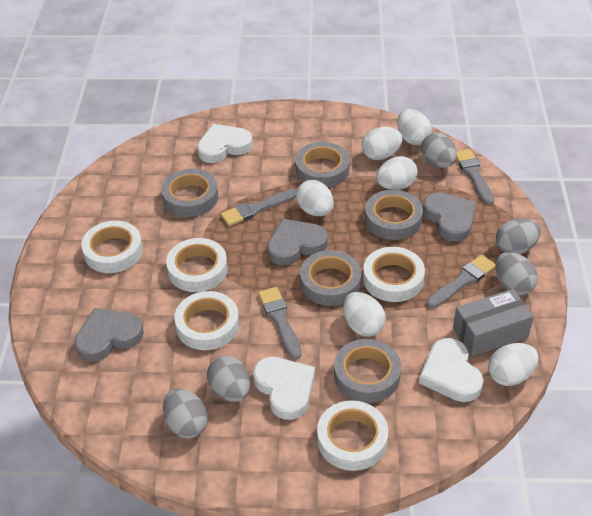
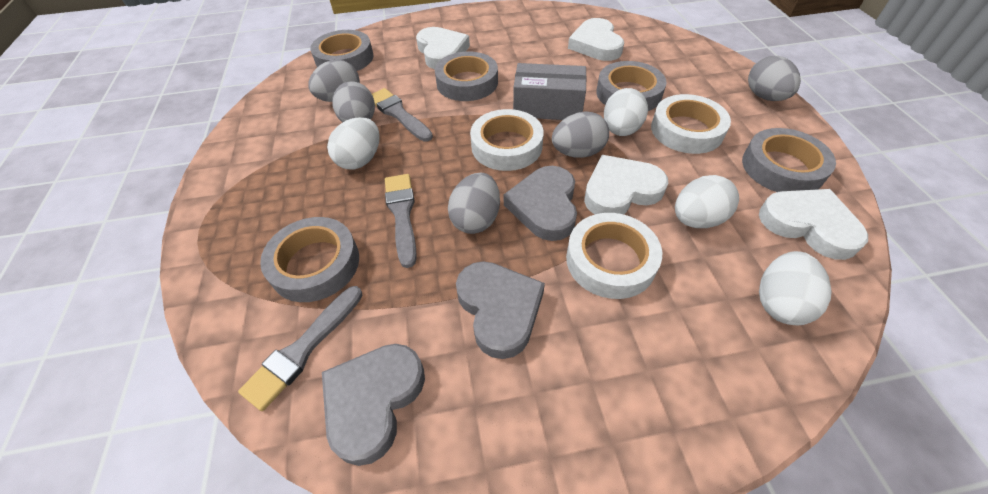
grey brush: 4 -> 3
white egg: 6 -> 4
white heart: 3 -> 4
white tape: 5 -> 3

